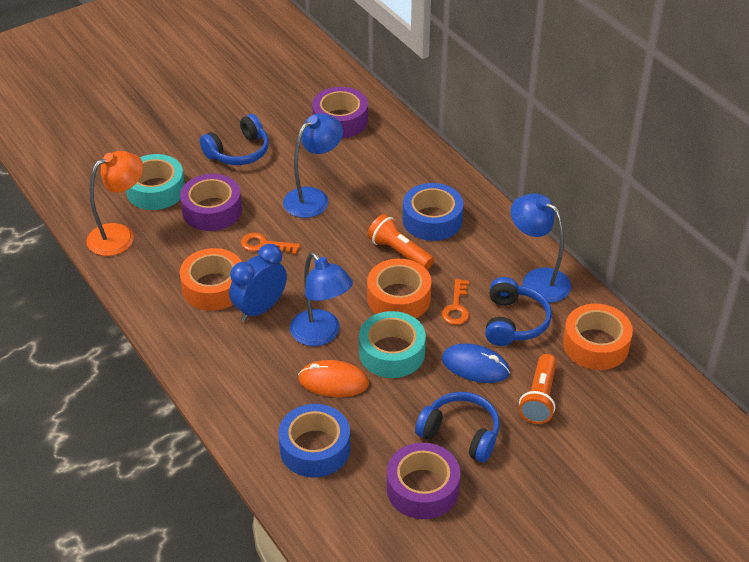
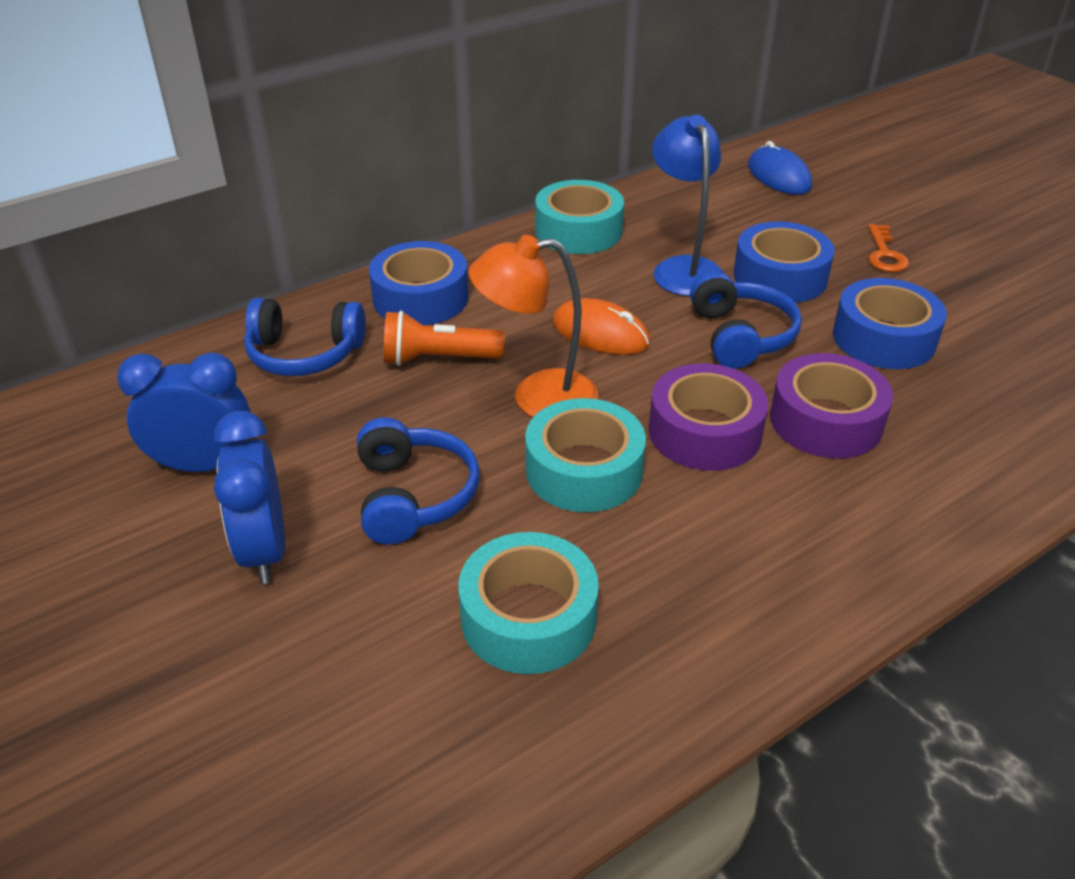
blue clock: 1 -> 2
blue lamp: 3 -> 1
blue tape: 2 -> 3
orange flashlight: 2 -> 1
orange key: 2 -> 1
orange tape: 3 -> 0
purple tape: 3 -> 2
turquoise tape: 2 -> 3

